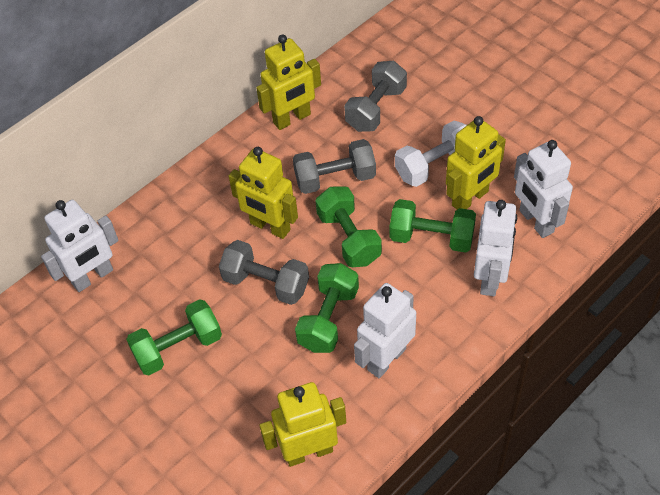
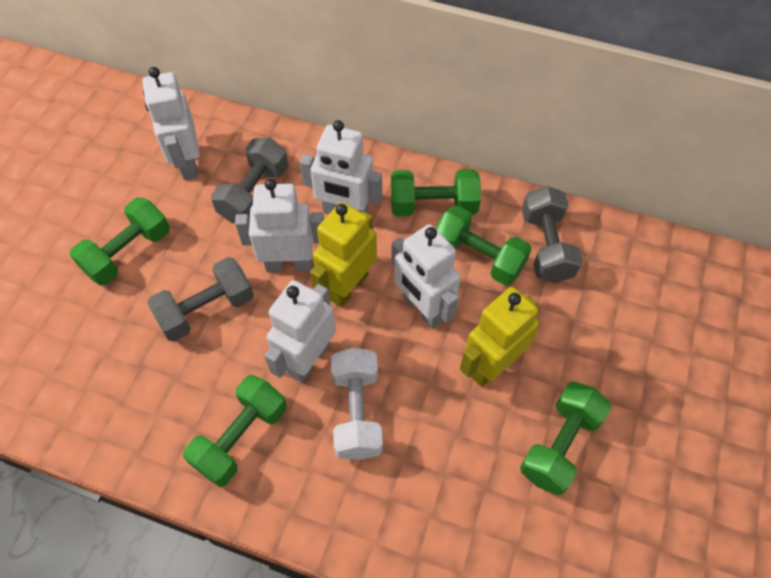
green dumbbell: 4 -> 5
white robot: 4 -> 5
yellow robot: 4 -> 2

